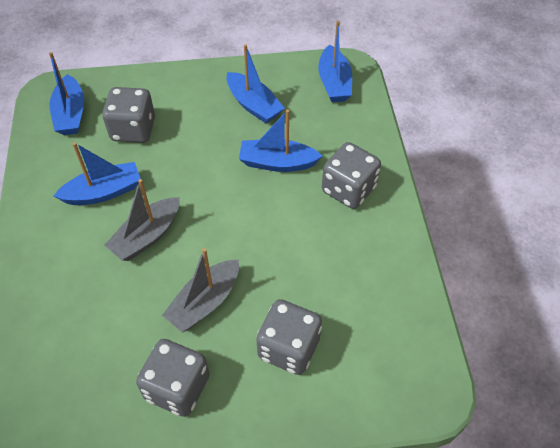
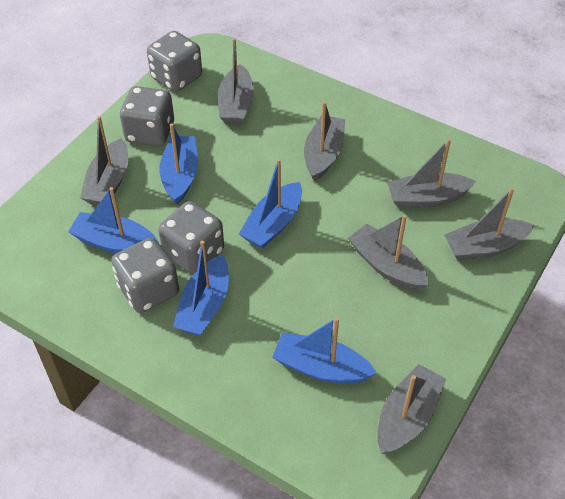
grey boat: 2 -> 7

